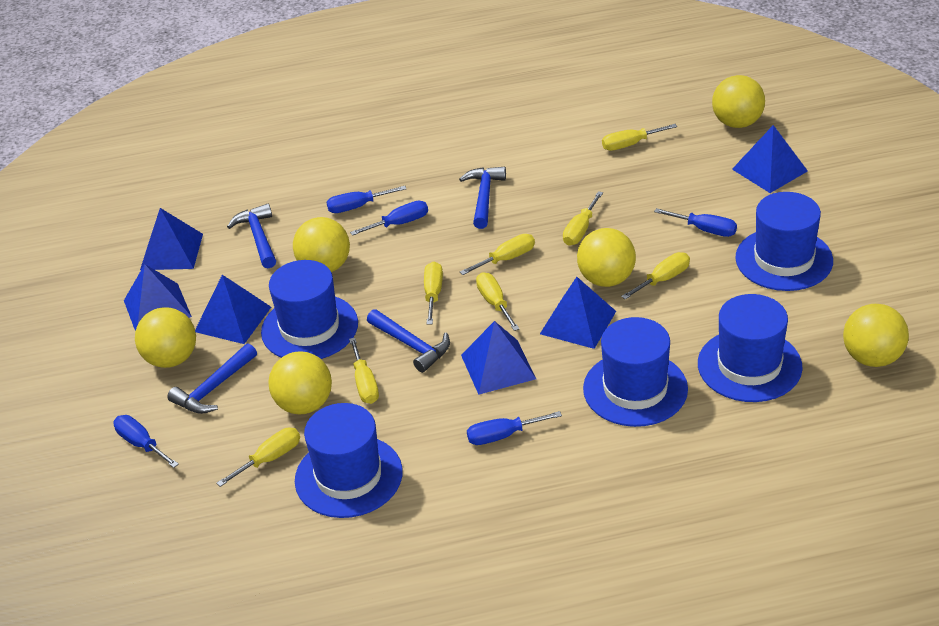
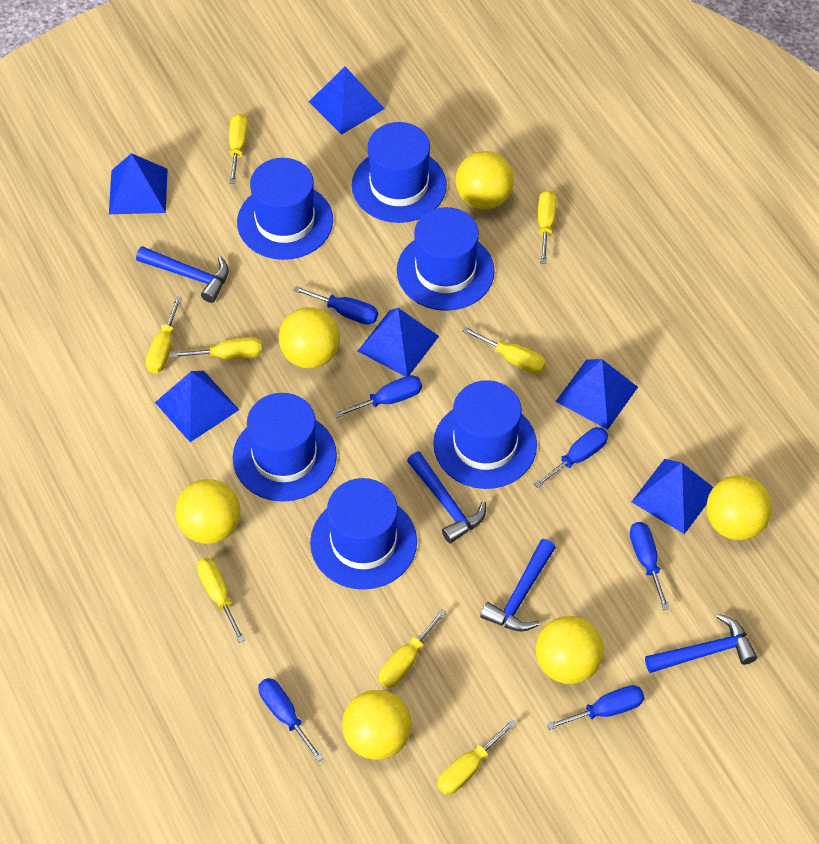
blue hat: 5 -> 6
blue screwdriver: 5 -> 6

